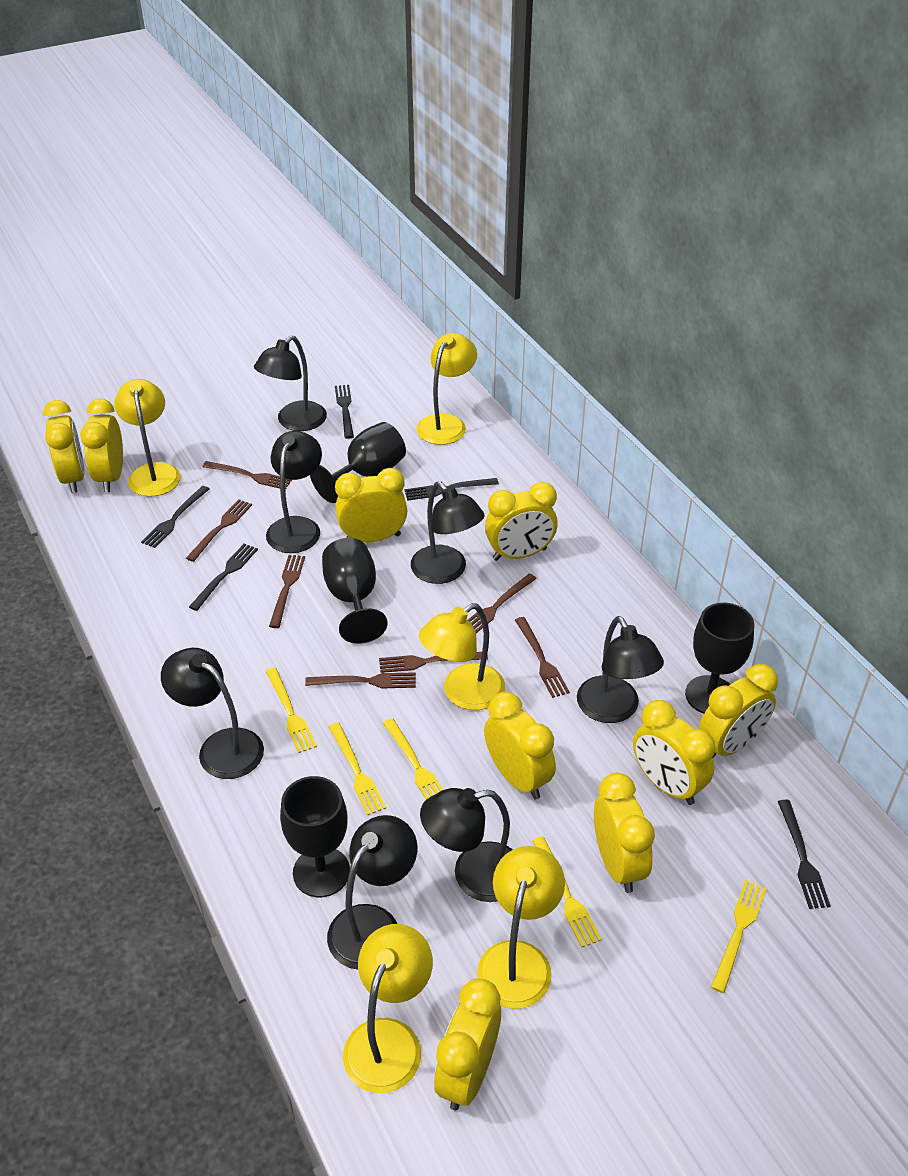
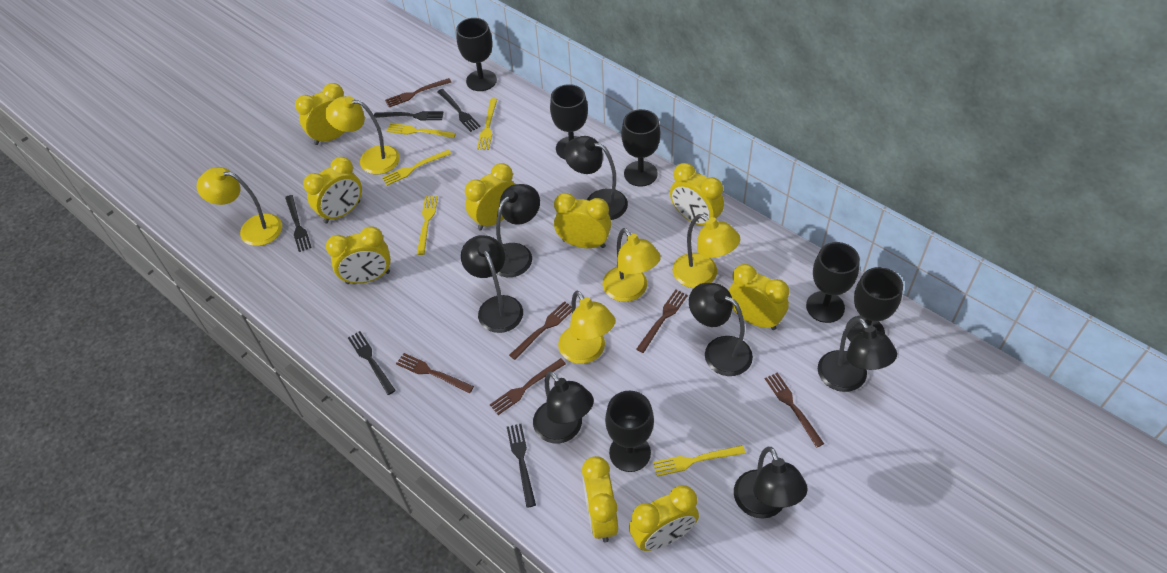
black goblet: 4 -> 6
brown fork: 7 -> 6

